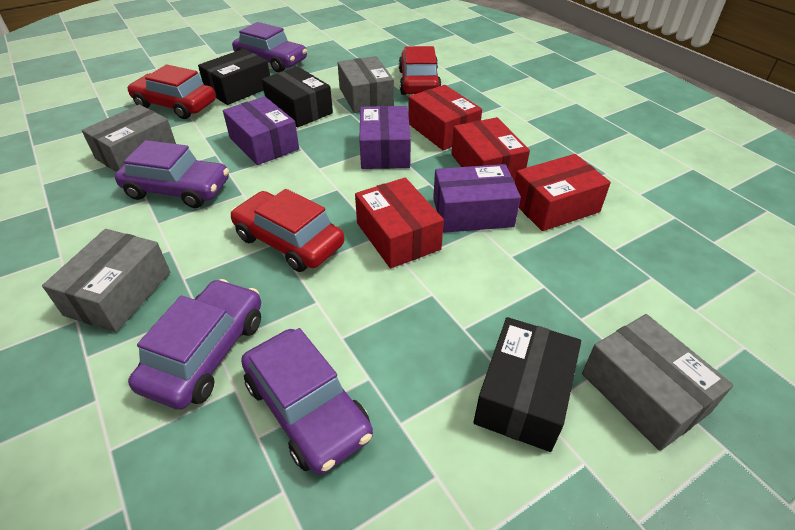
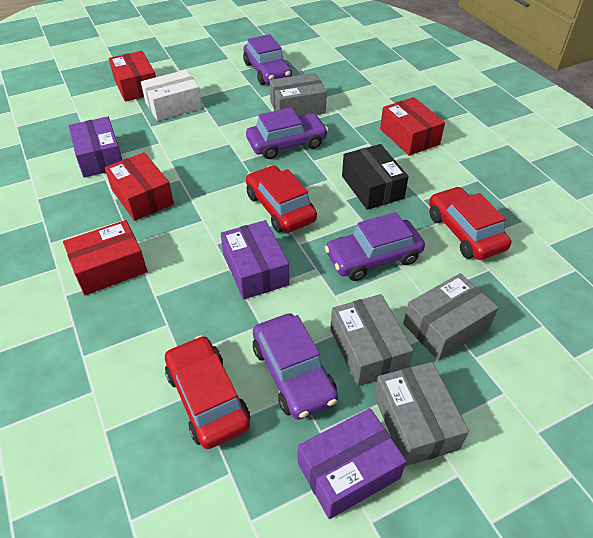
black box: 3 -> 1
white box: 0 -> 1

